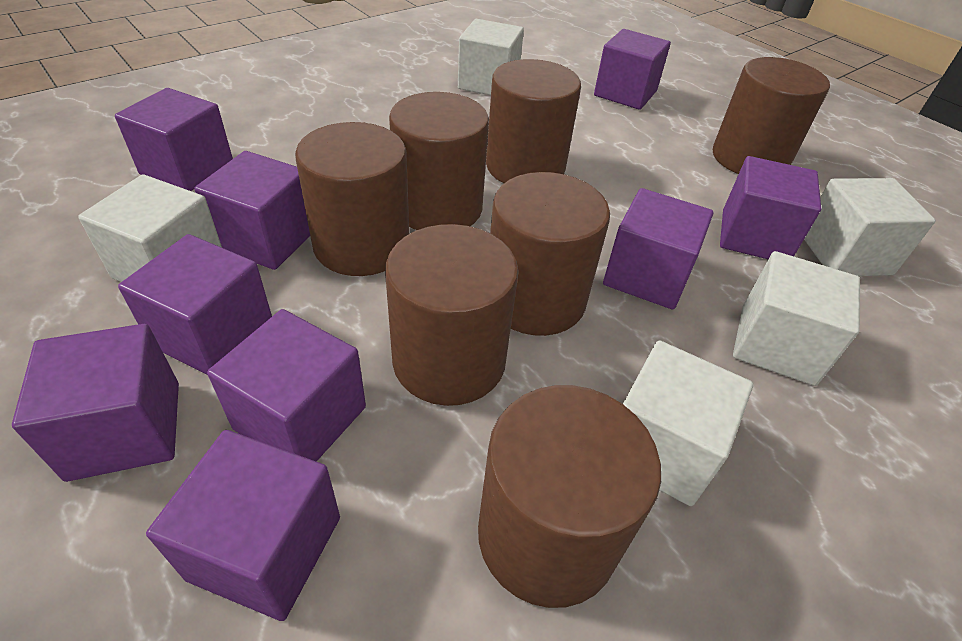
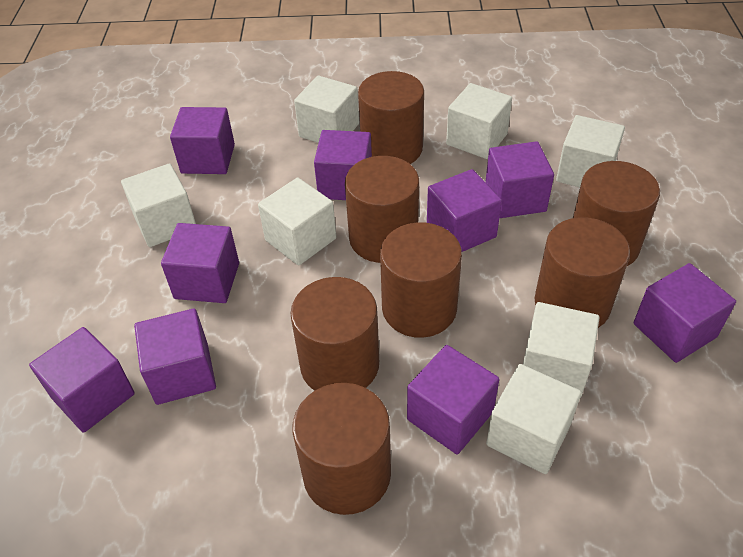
white cube: 5 -> 7

